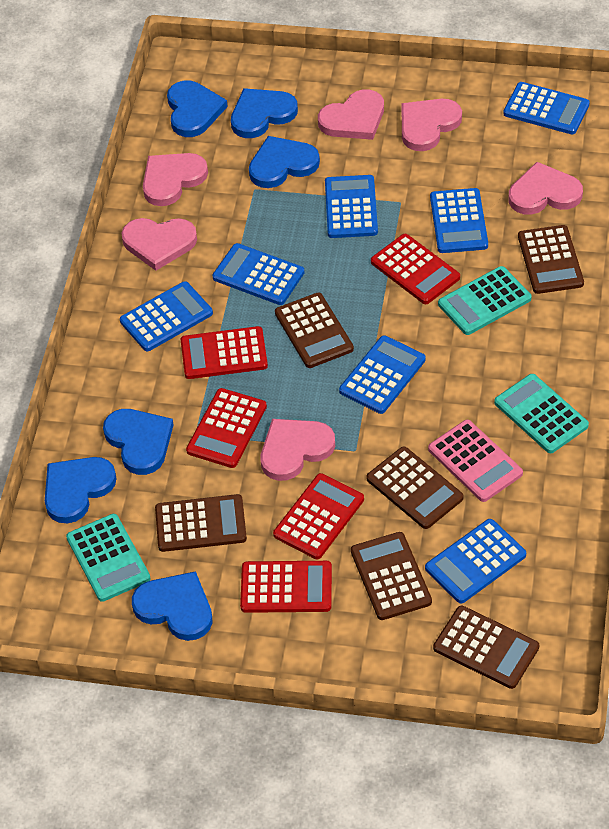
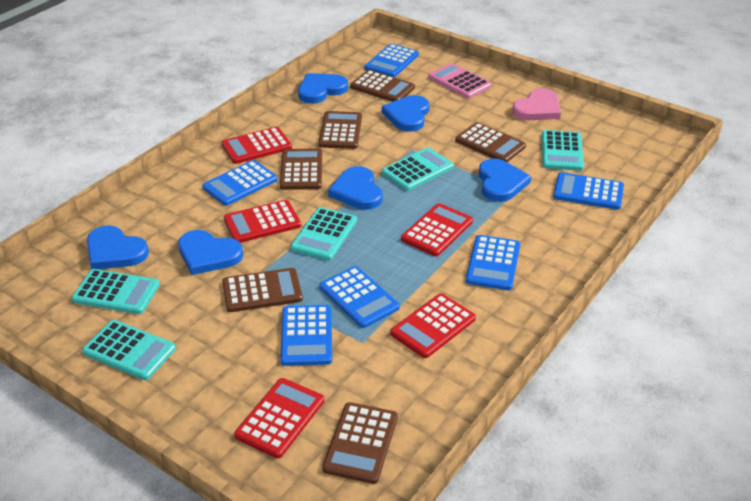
blue calculator: 7 -> 6
pink heart: 6 -> 1
turquoise calculator: 3 -> 5

